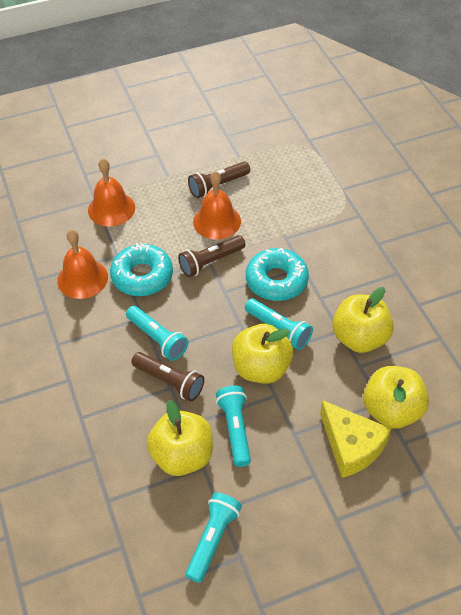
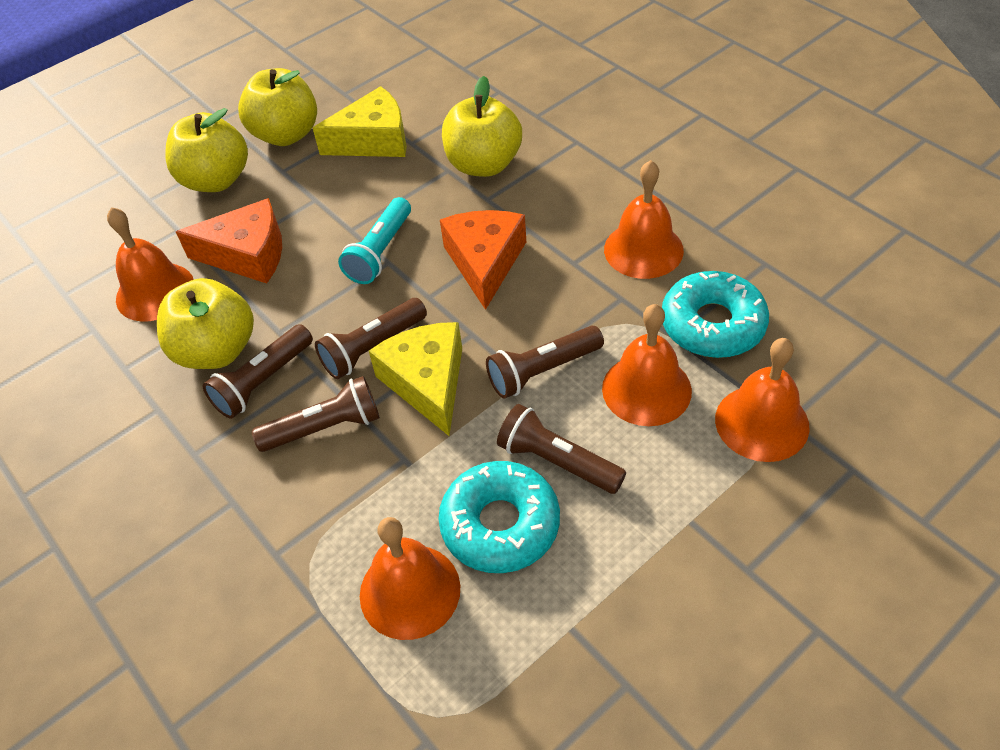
brown flashlight: 3 -> 5
orange bell: 3 -> 5
orange cheese: 0 -> 2
turquoise flashlight: 4 -> 1
yellow cheese: 1 -> 2

